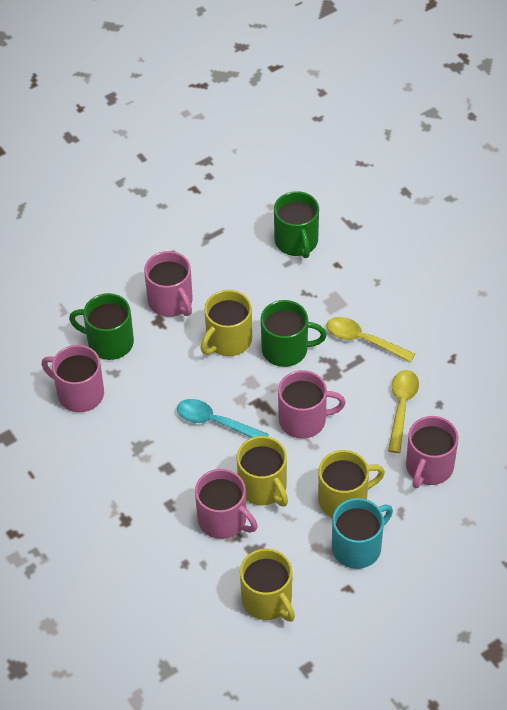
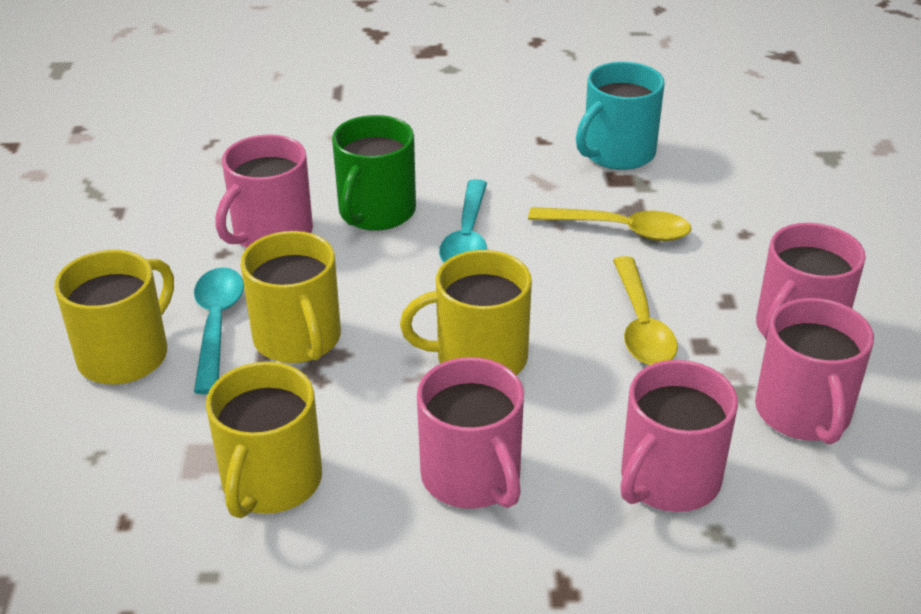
green mug: 3 -> 1
turquoise spoon: 1 -> 2

